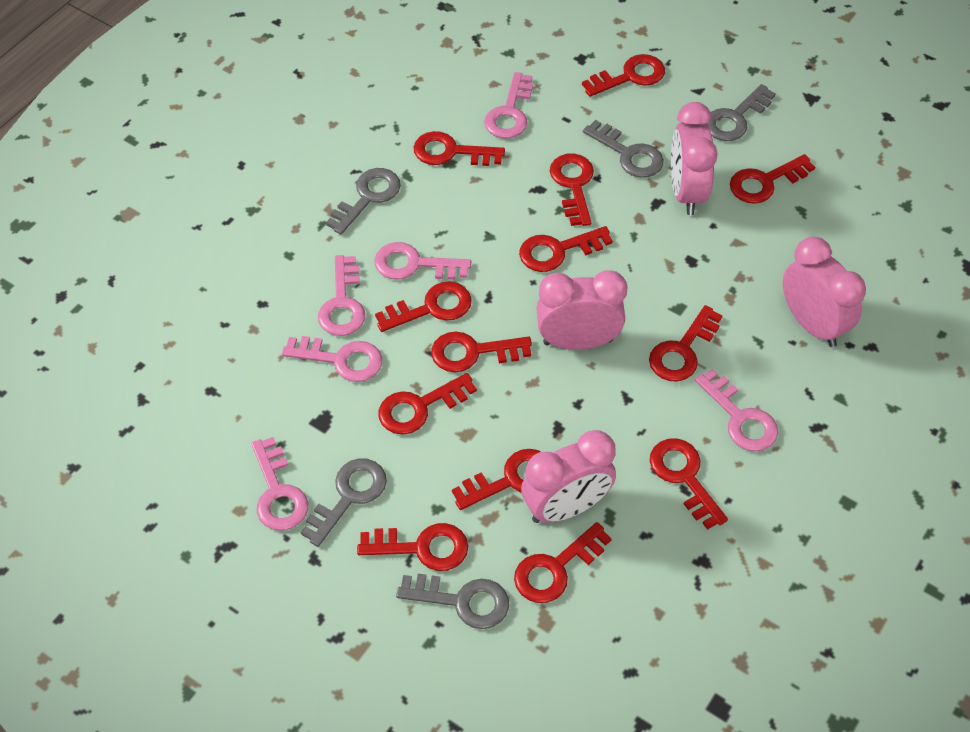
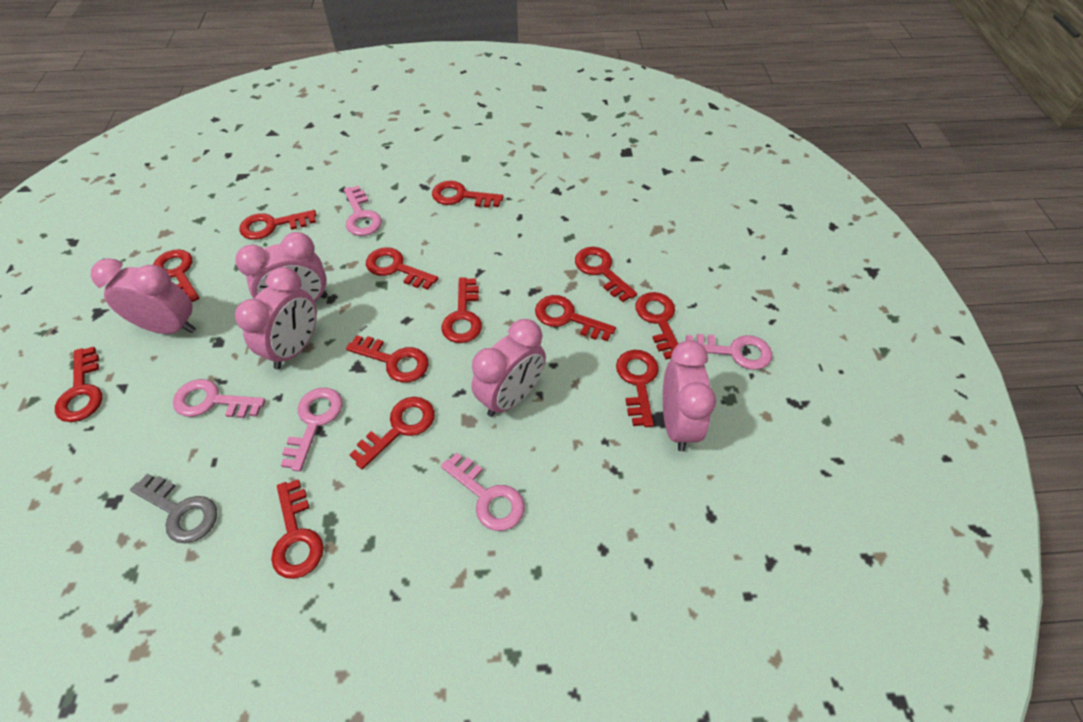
grey key: 5 -> 1
pink clock: 4 -> 5
pink key: 6 -> 5

